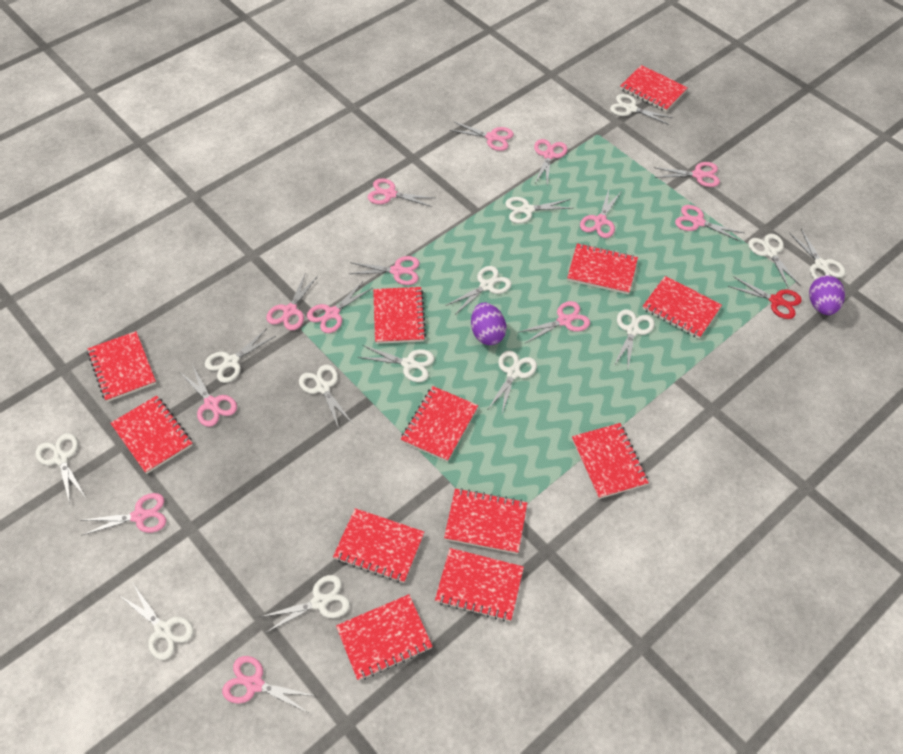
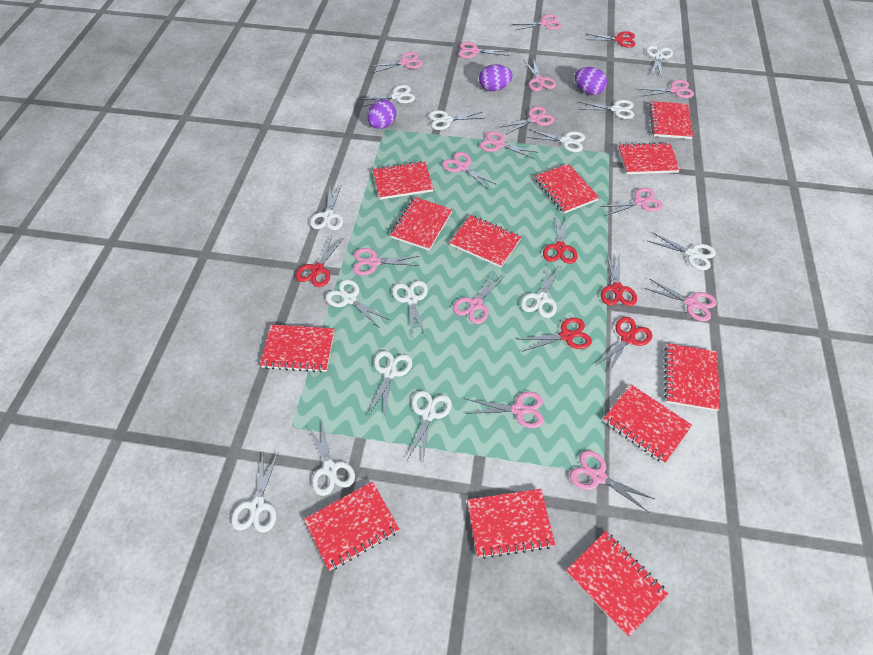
pink scissors: 13 -> 14
purple egg: 2 -> 3
red scissors: 1 -> 6
white scissors: 13 -> 14

